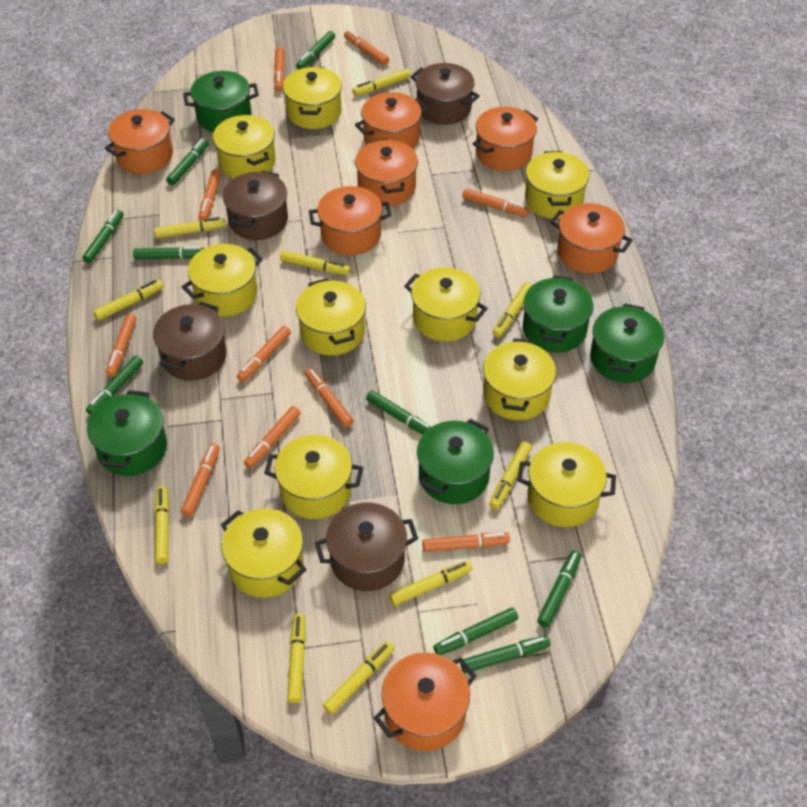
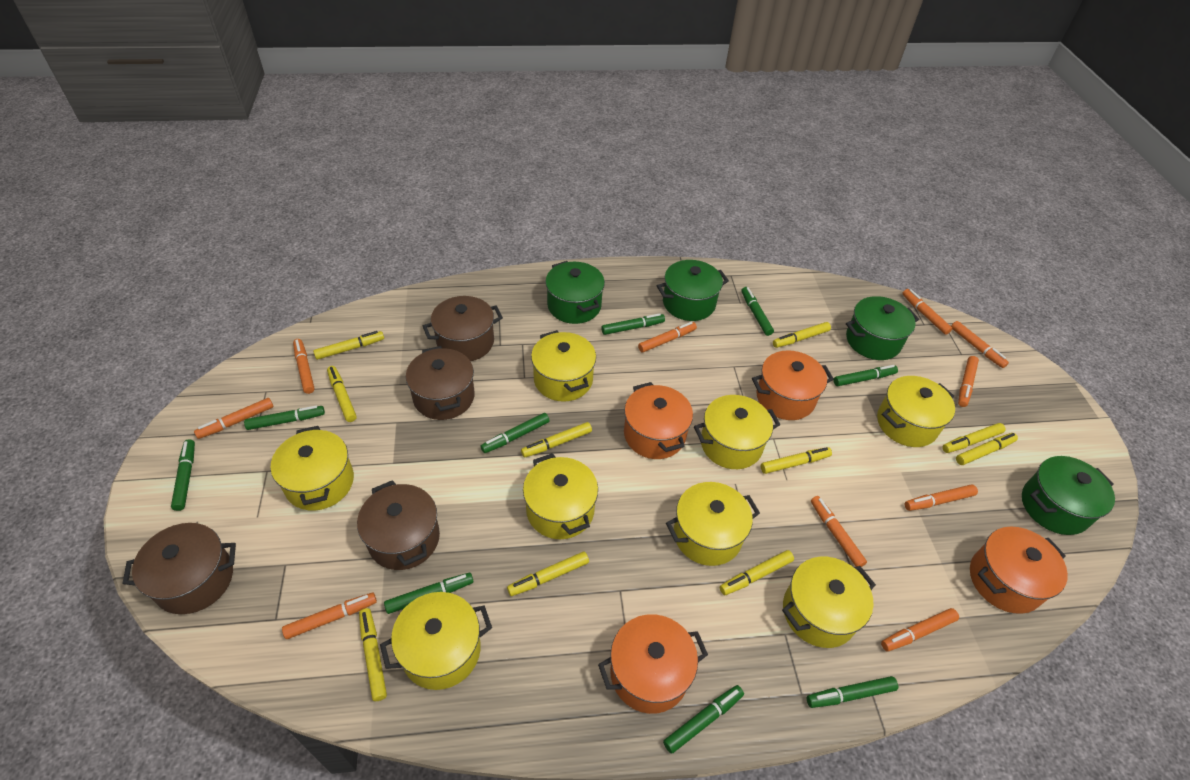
green pot: 5 -> 4
orange pot: 7 -> 4
yellow pot: 10 -> 8

